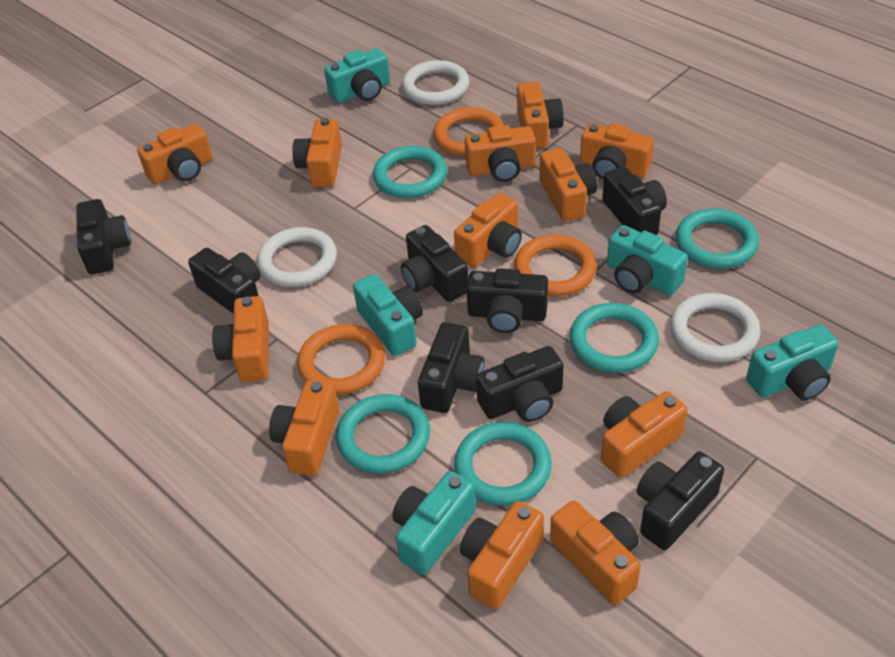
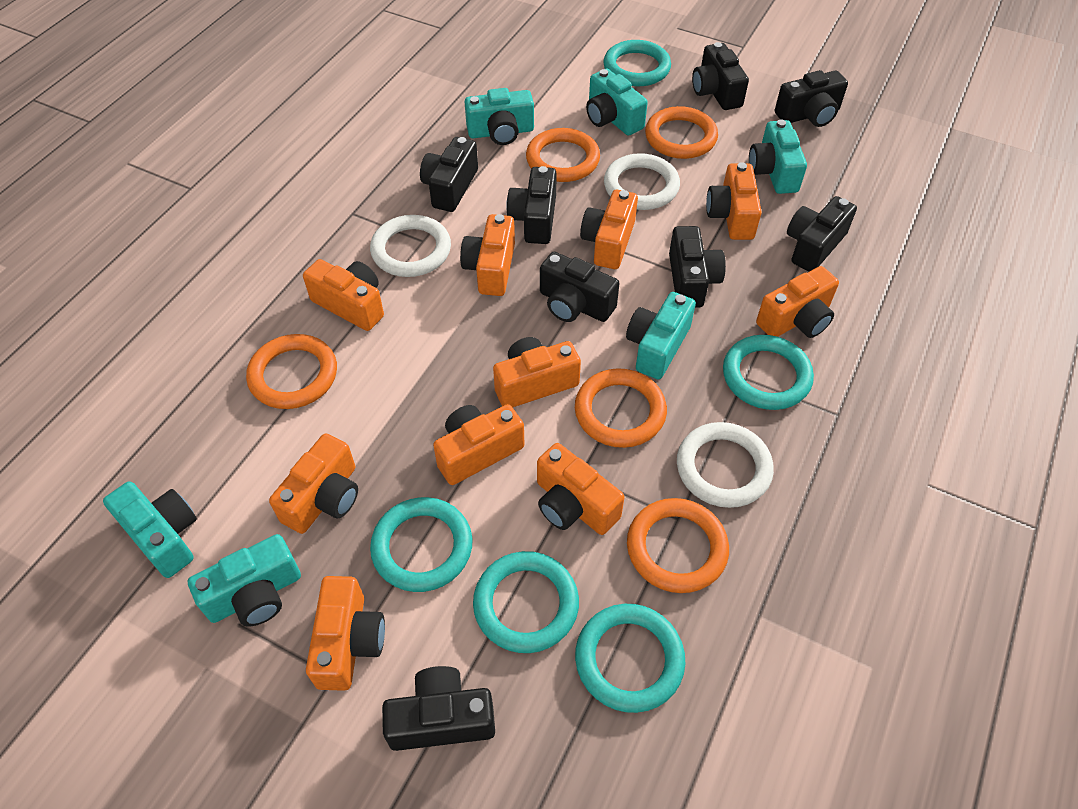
orange camera: 12 -> 10
orange ring: 3 -> 5
turquoise camera: 5 -> 6

